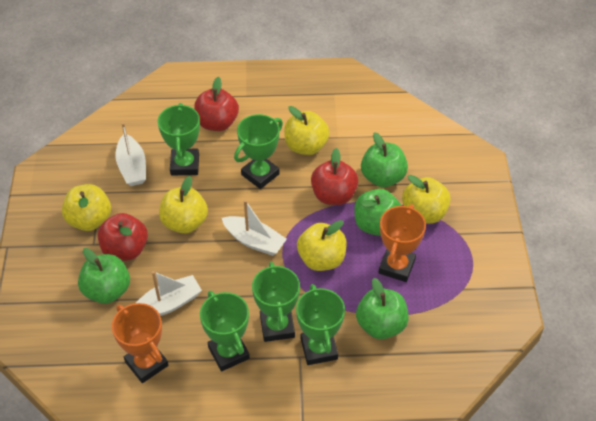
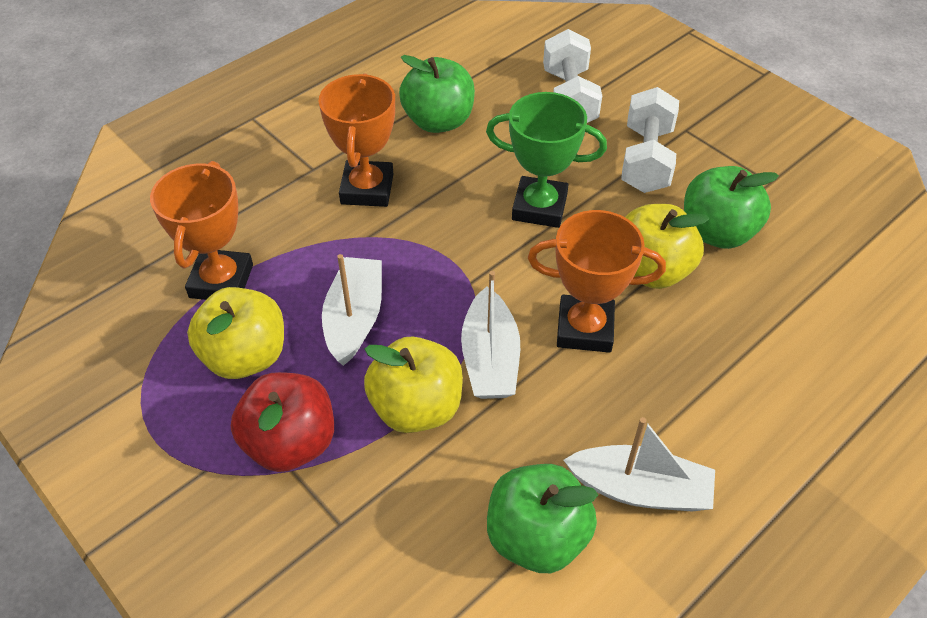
green apple: 4 -> 3
green trophy: 5 -> 1
orange trophy: 2 -> 3
red apple: 3 -> 1
white dumbbell: 0 -> 2
yellow apple: 5 -> 3

